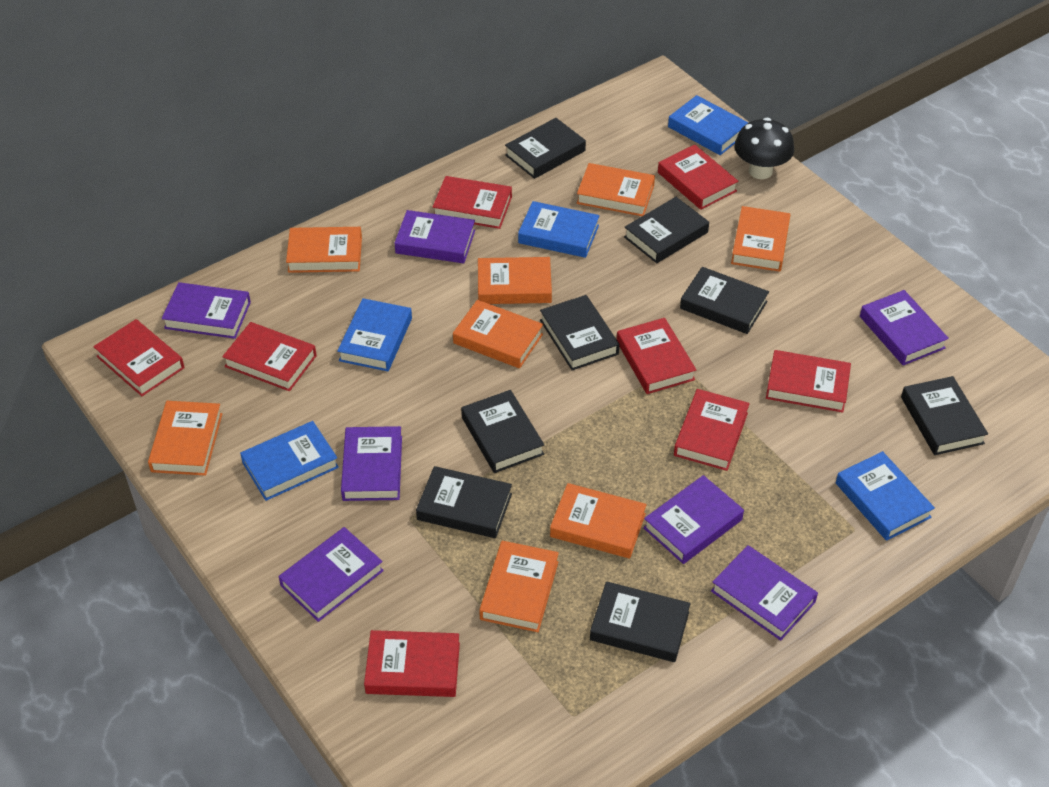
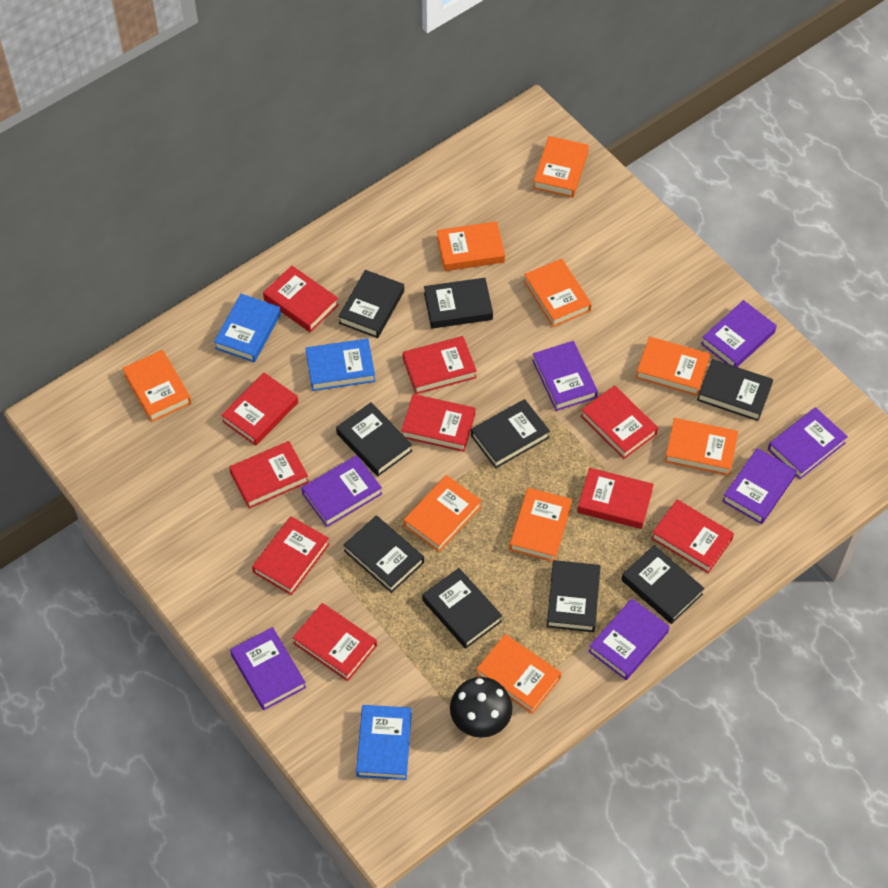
black book: 8 -> 9
blue book: 5 -> 3
orange book: 8 -> 9
red book: 8 -> 10

